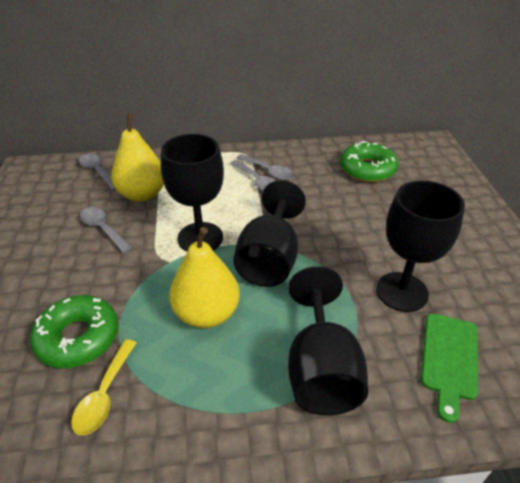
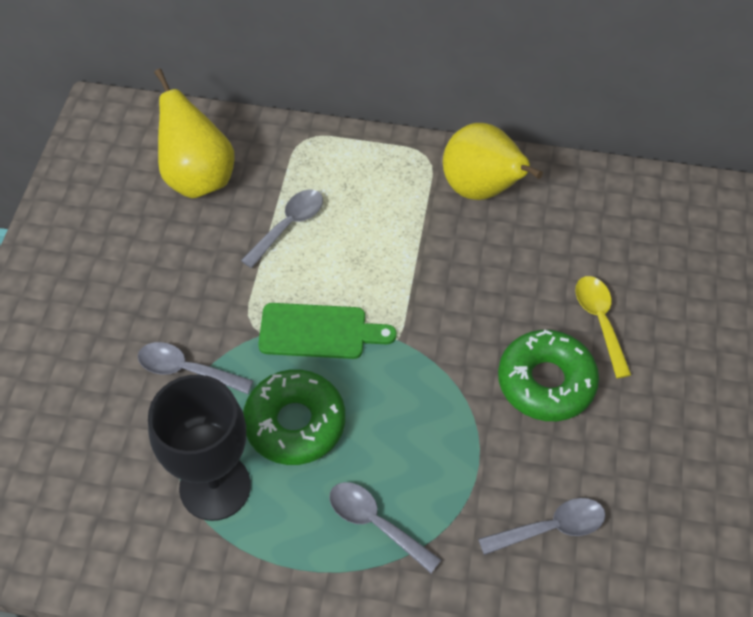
black goblet: 4 -> 1

